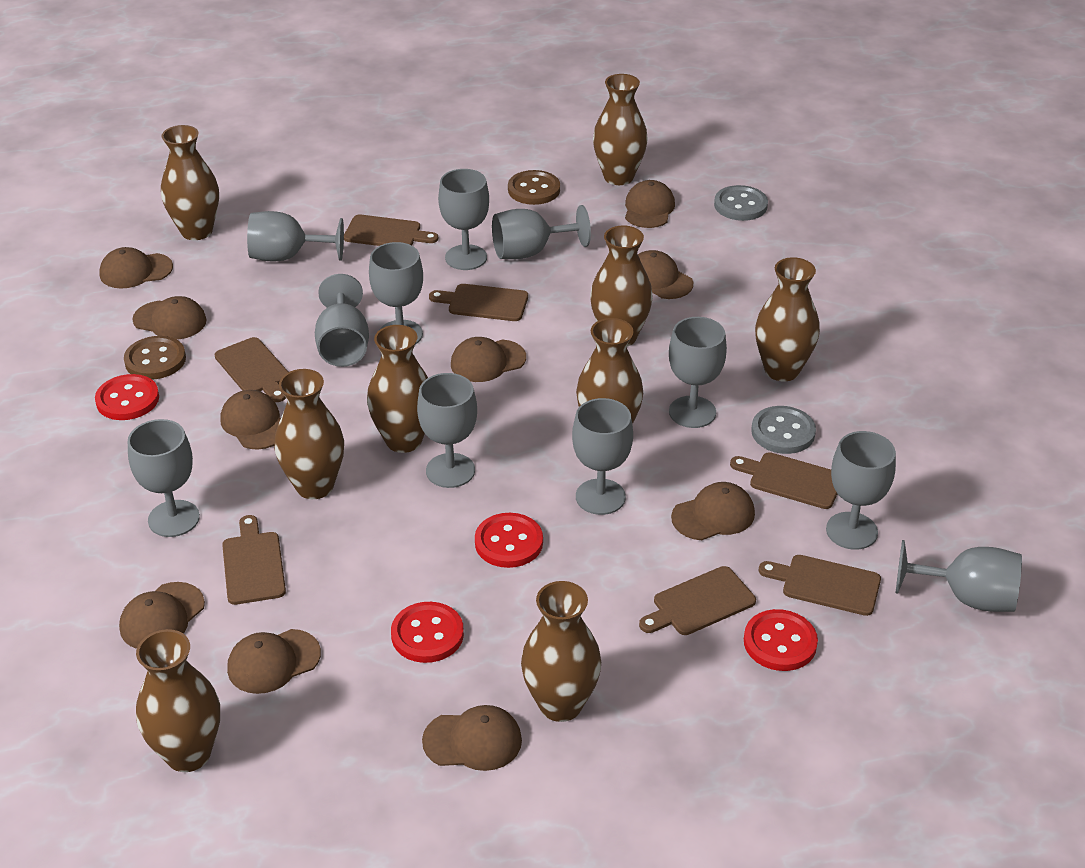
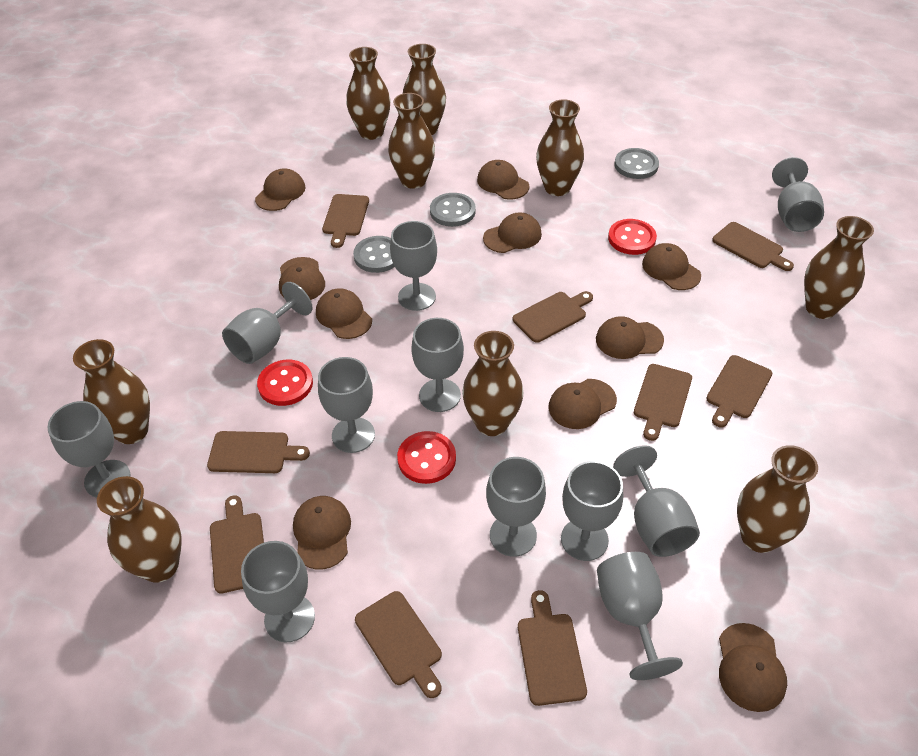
brown button: 2 -> 0
brown cutting board: 7 -> 9
grey button: 2 -> 3
red button: 4 -> 3

